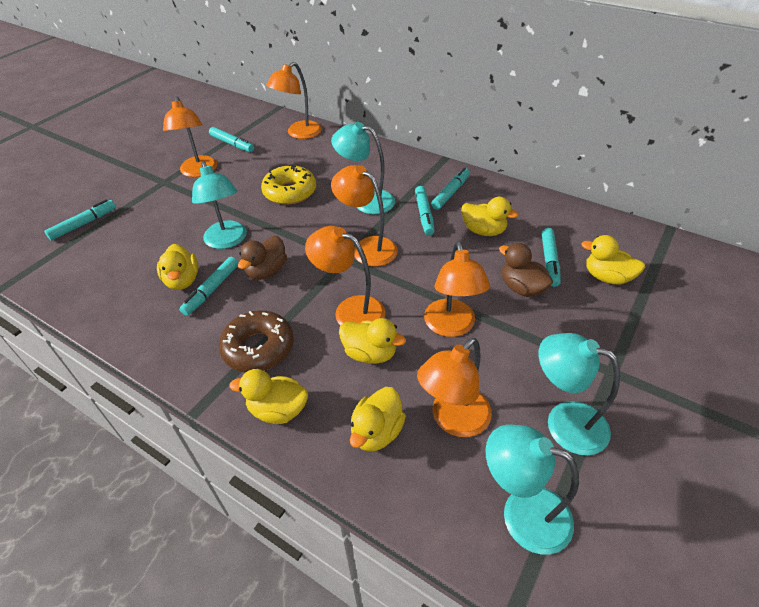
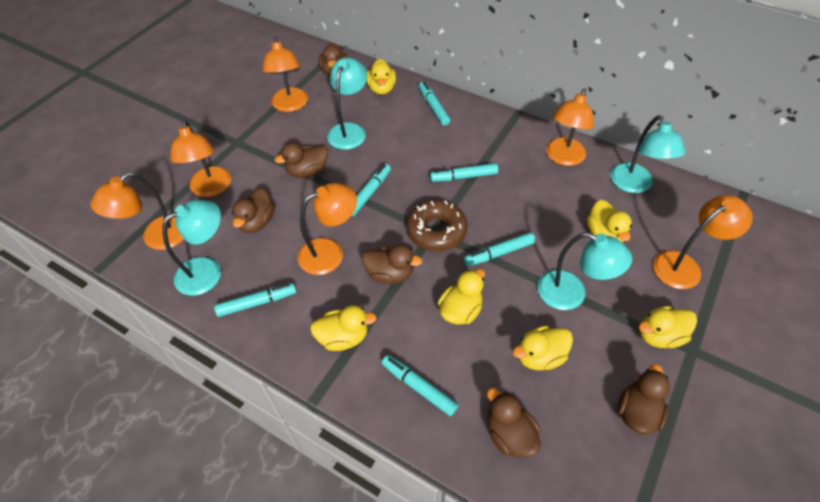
brown duck: 2 -> 6
yellow donut: 1 -> 0

